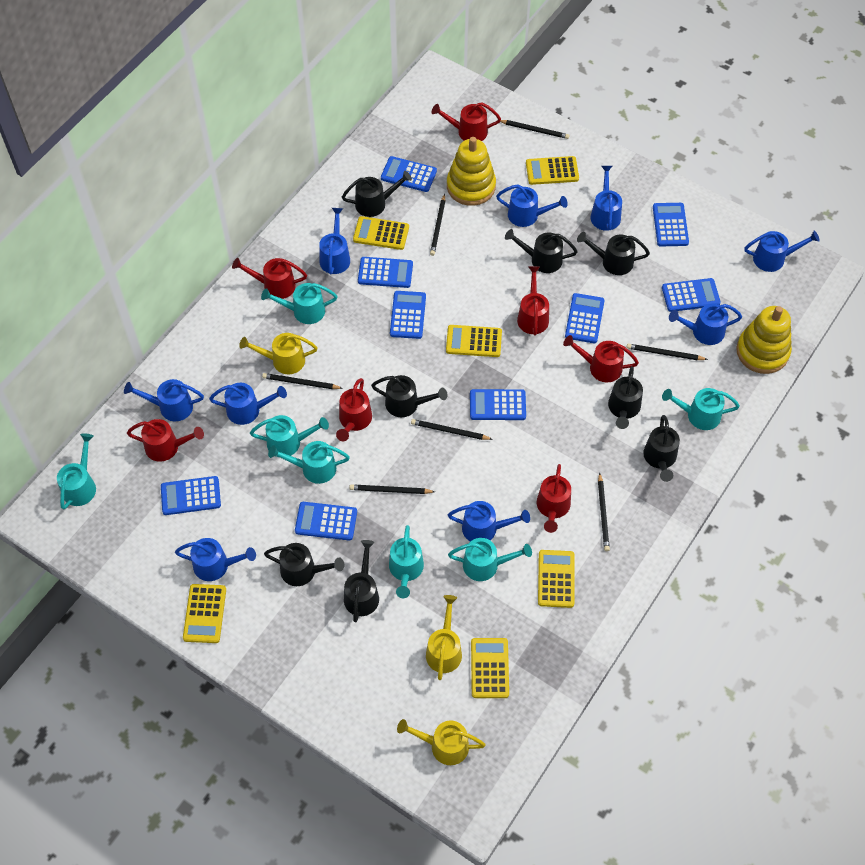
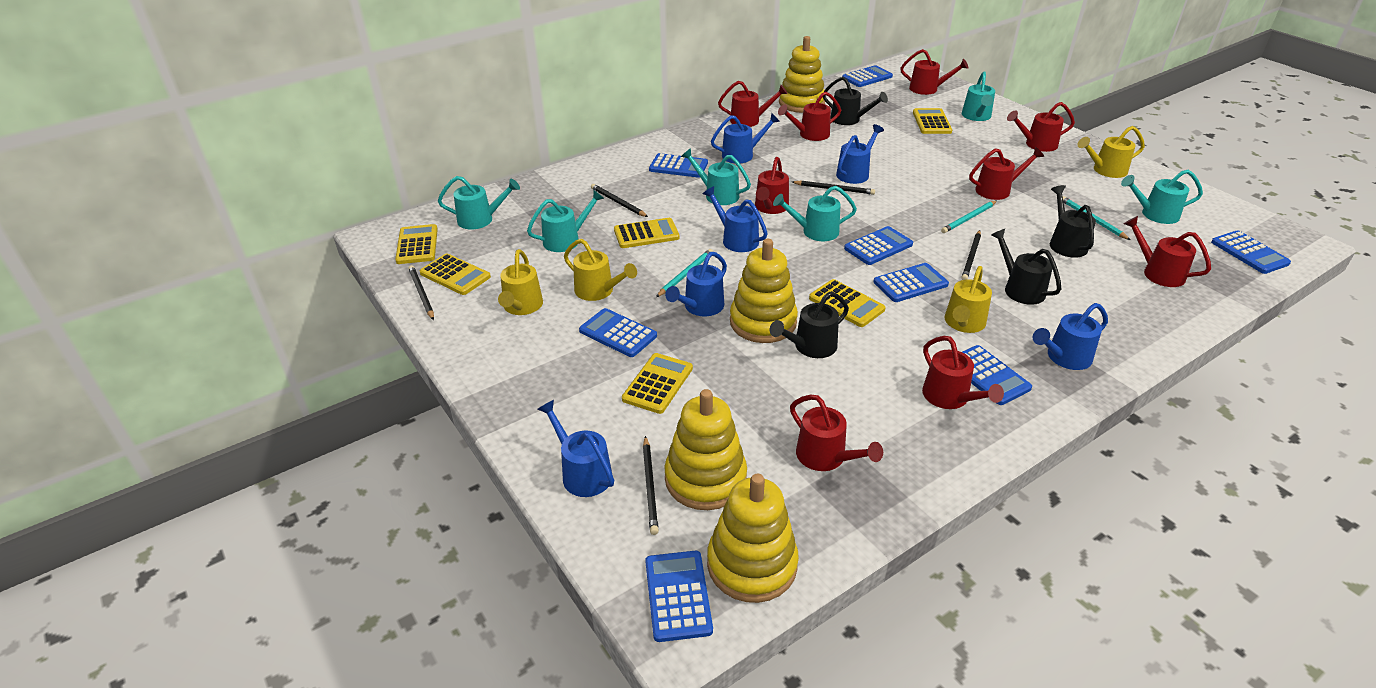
black pencil: 7 -> 5
black watering can: 8 -> 4
blue calculator: 9 -> 8
blue watering can: 9 -> 6
red watering can: 7 -> 9
turquoise pencil: 0 -> 3
turquoise watering can: 7 -> 6
yellow stacking toy: 2 -> 4
yellow watering can: 3 -> 4

